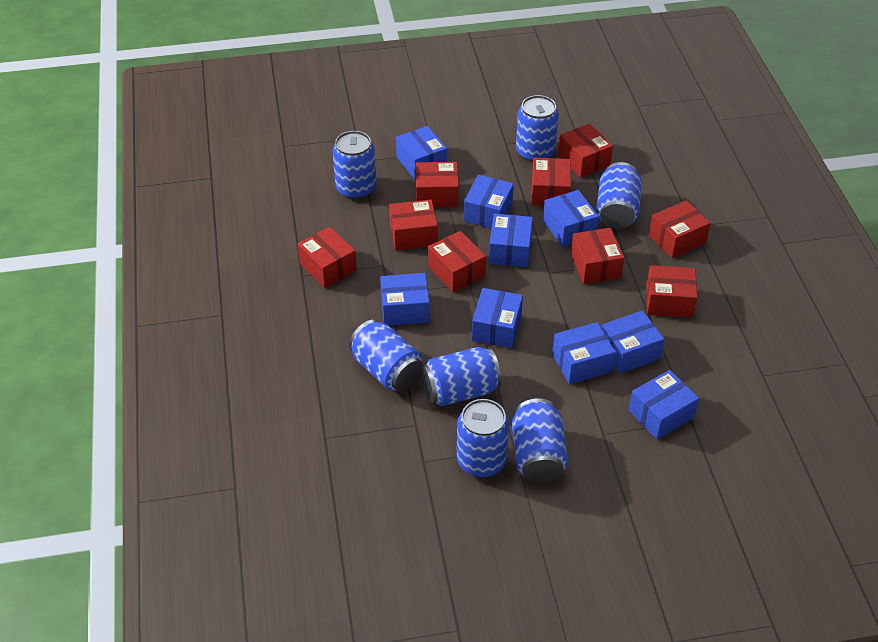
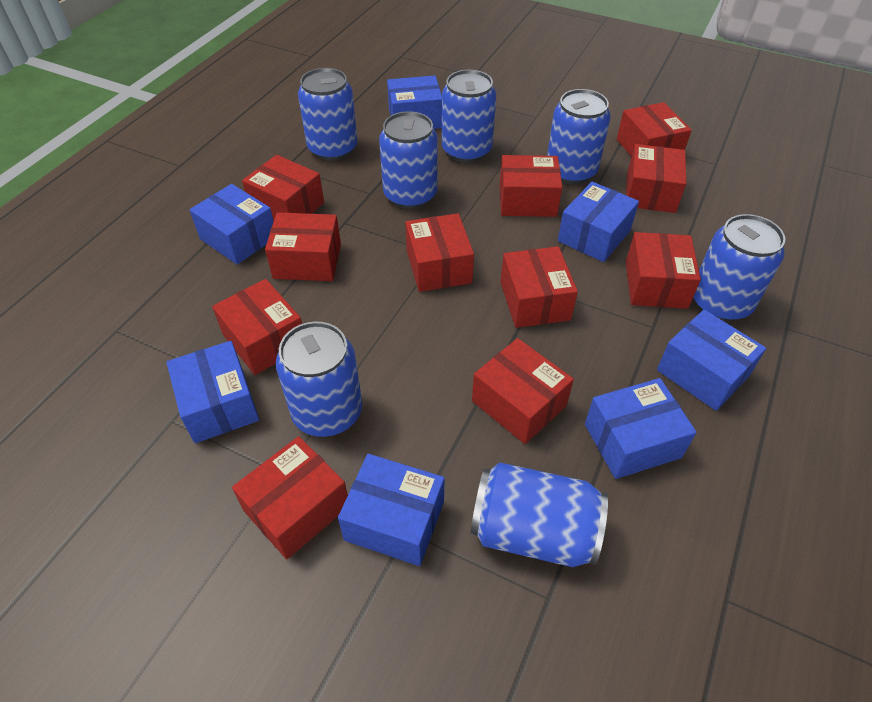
blue box: 9 -> 7
red box: 9 -> 11

